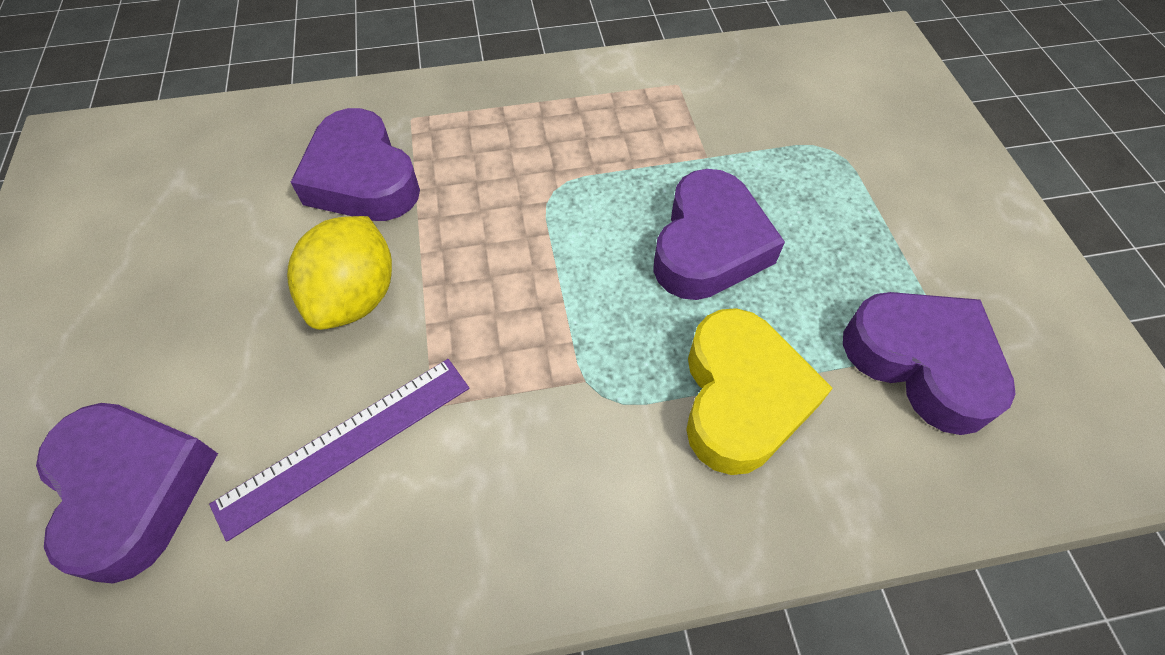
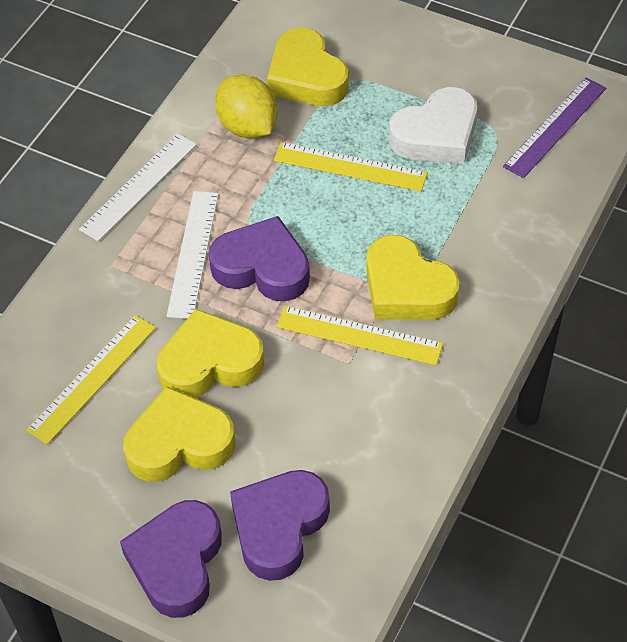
purple heart: 4 -> 3
white heart: 0 -> 1
white ruler: 0 -> 2
yellow heart: 1 -> 4
yellow ruler: 0 -> 3

